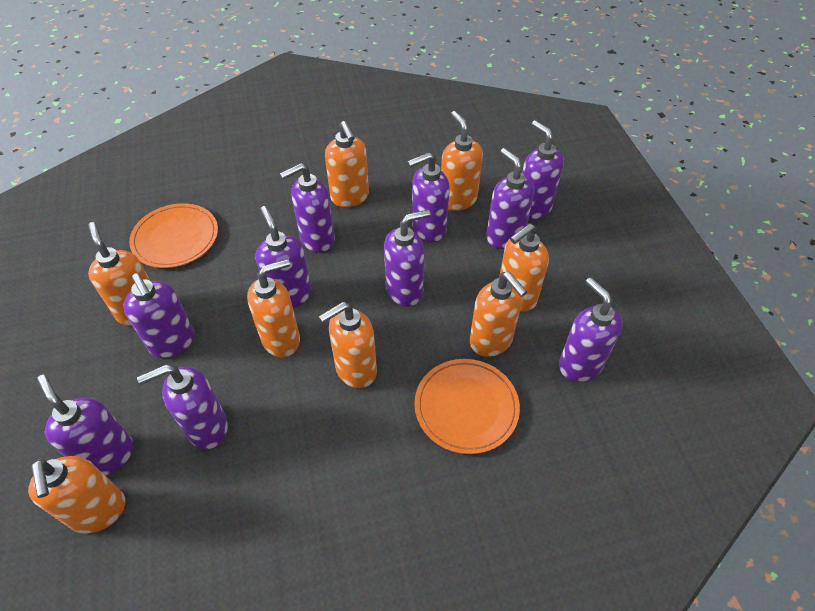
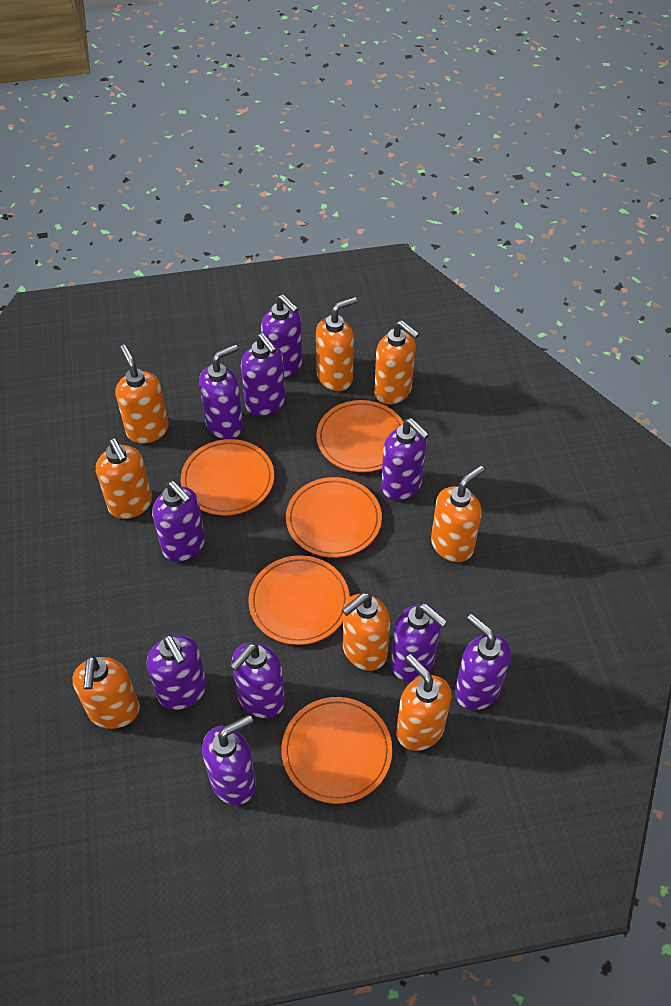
orange plate: 2 -> 5

